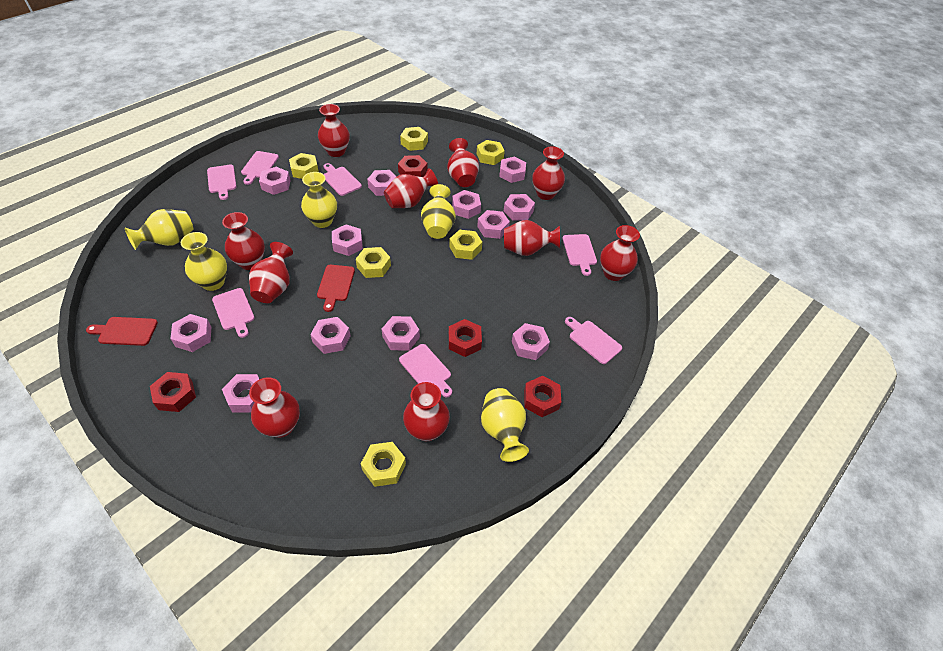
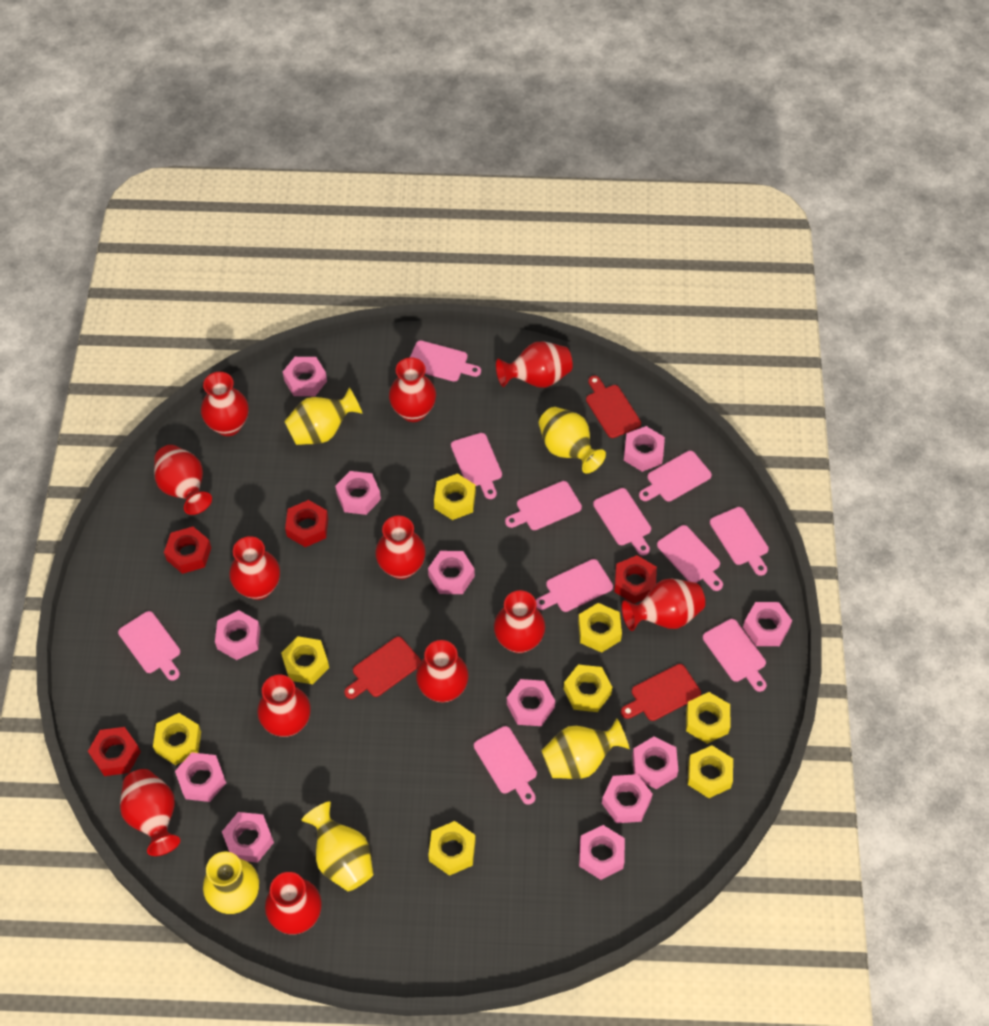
pink cutting board: 7 -> 11
red cutting board: 2 -> 3
red vase: 10 -> 12
yellow nut: 6 -> 8

